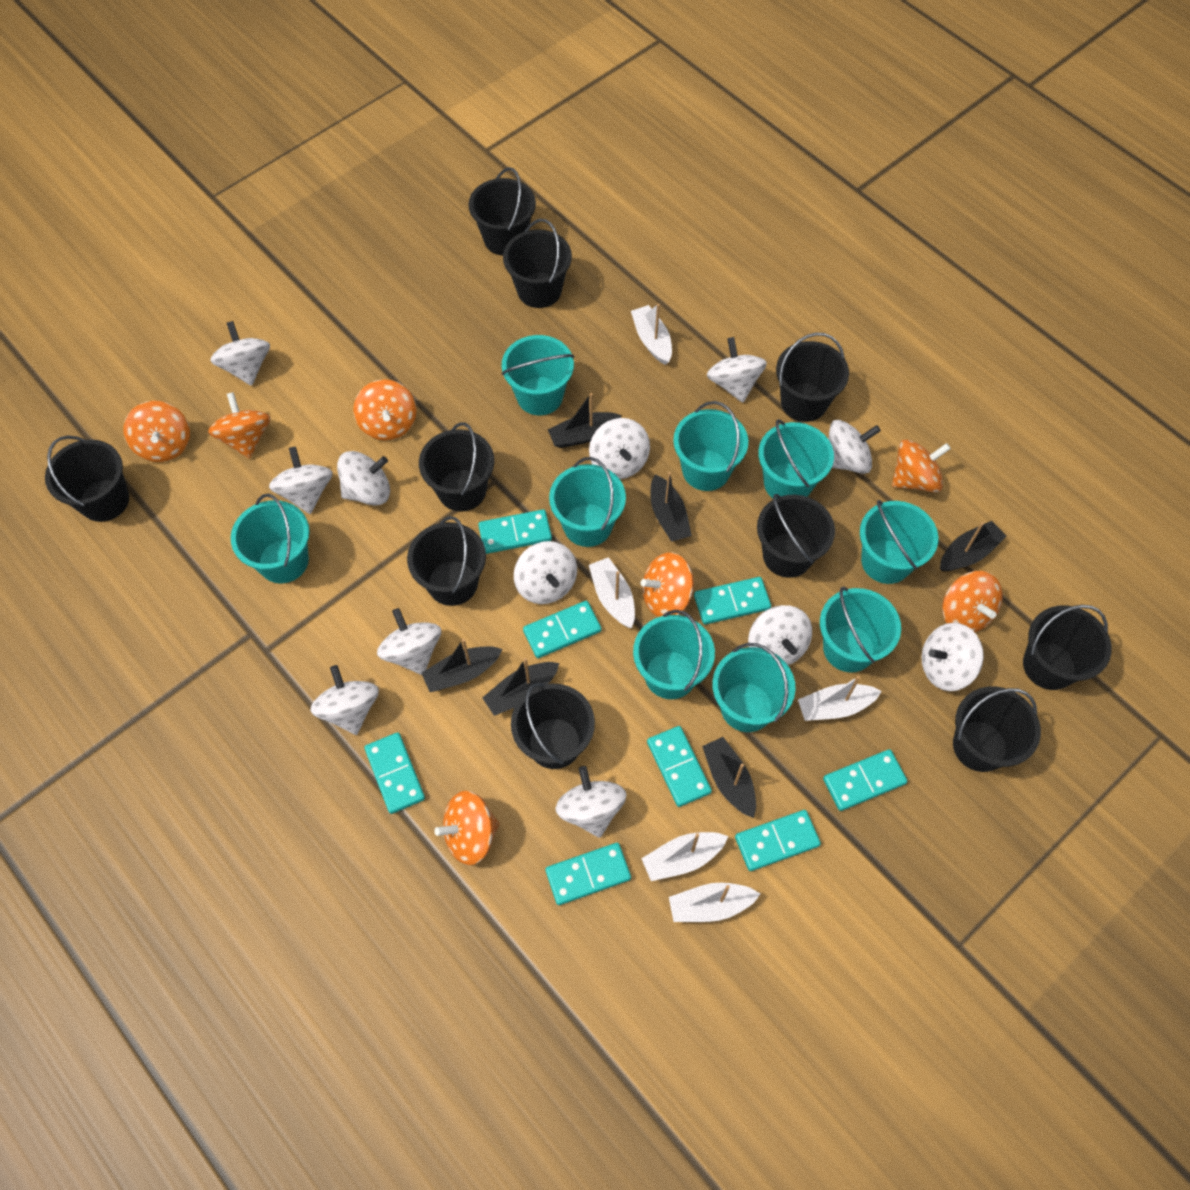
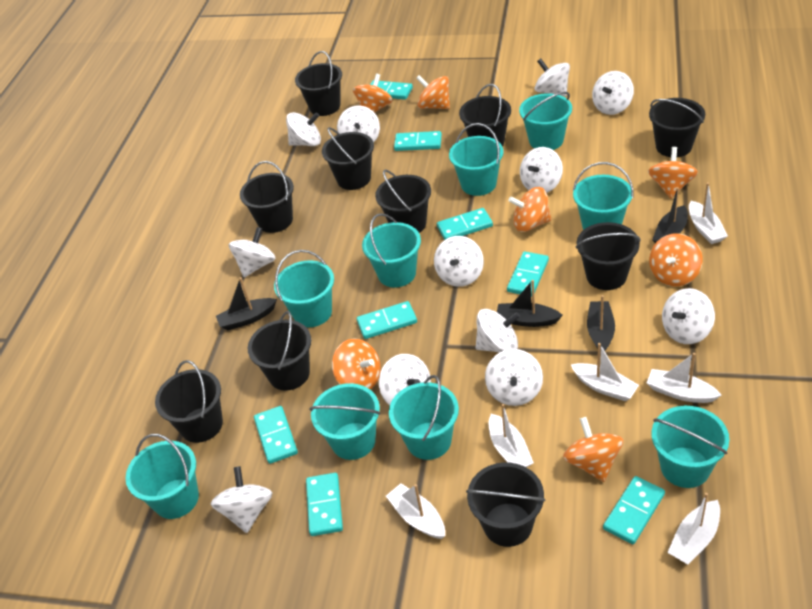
black boat: 6 -> 4
white boat: 5 -> 6

